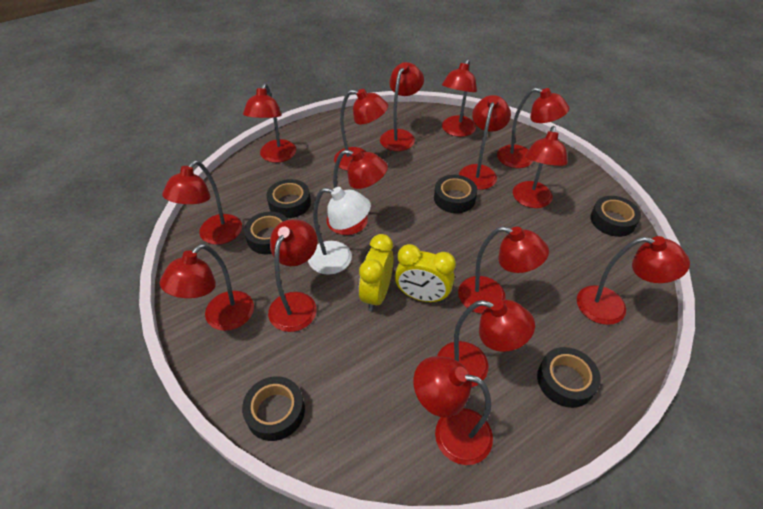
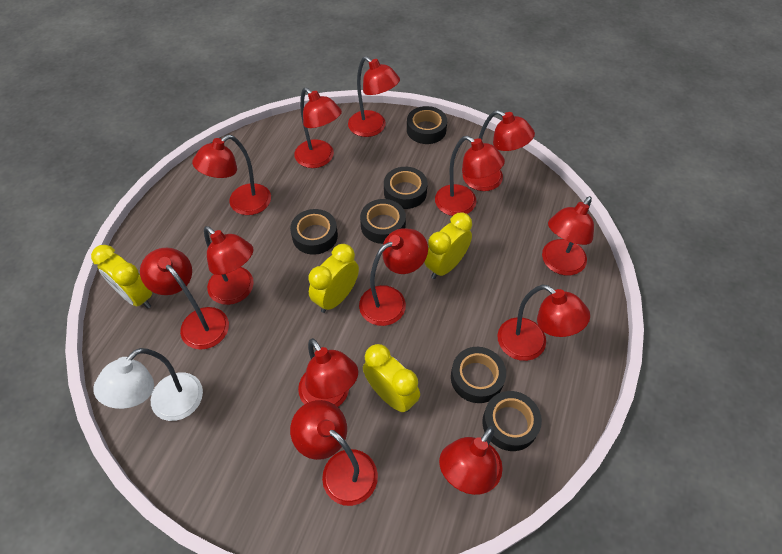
red lamp: 15 -> 13
yellow clock: 2 -> 4

